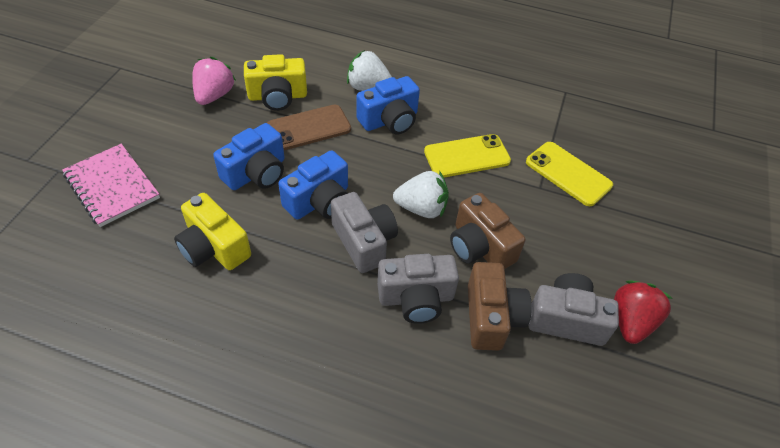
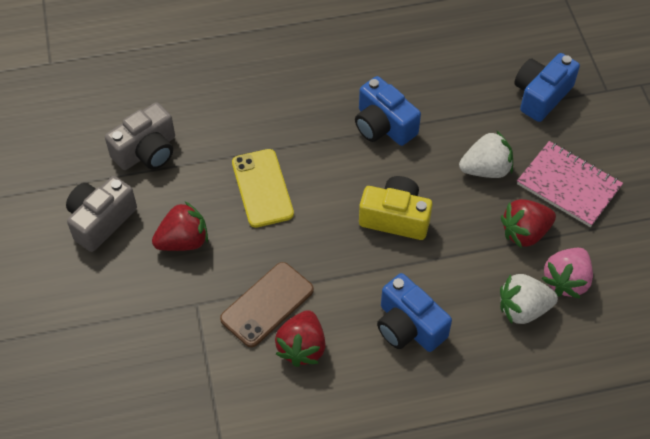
brown camera: 2 -> 0
grey camera: 3 -> 2
red strawberry: 1 -> 3
yellow camera: 2 -> 1
yellow phone: 2 -> 1

